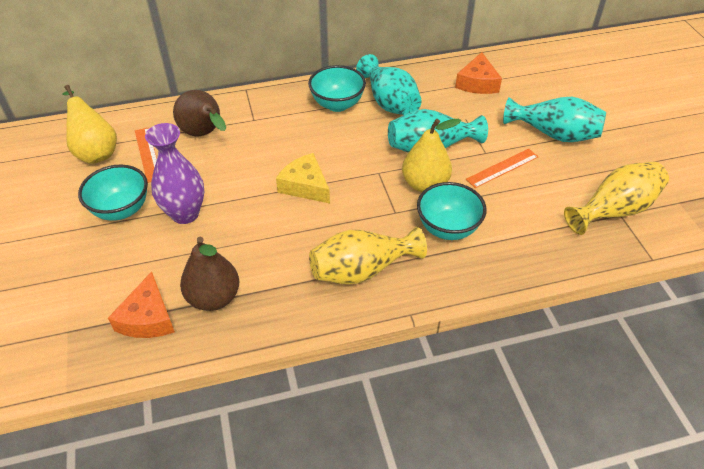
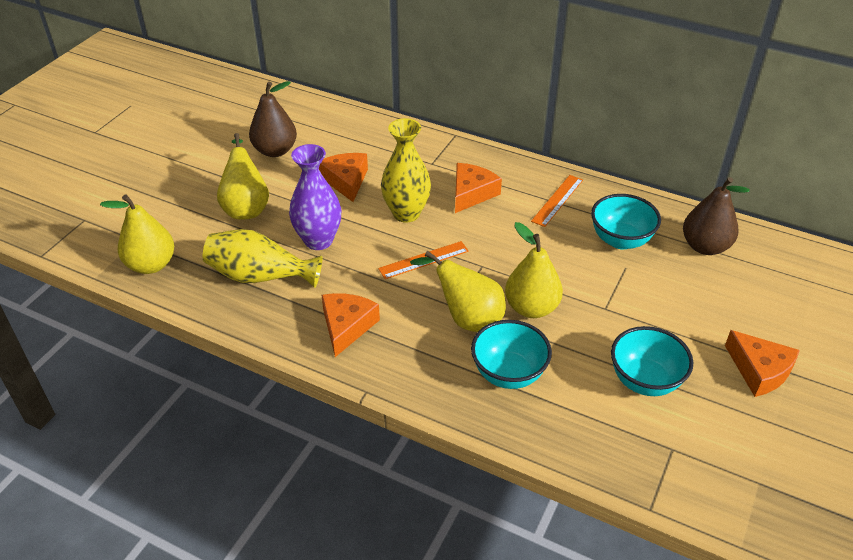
orange cheese: 2 -> 4
turquoise vase: 3 -> 0
yellow cheese: 1 -> 0
yellow pear: 2 -> 4

